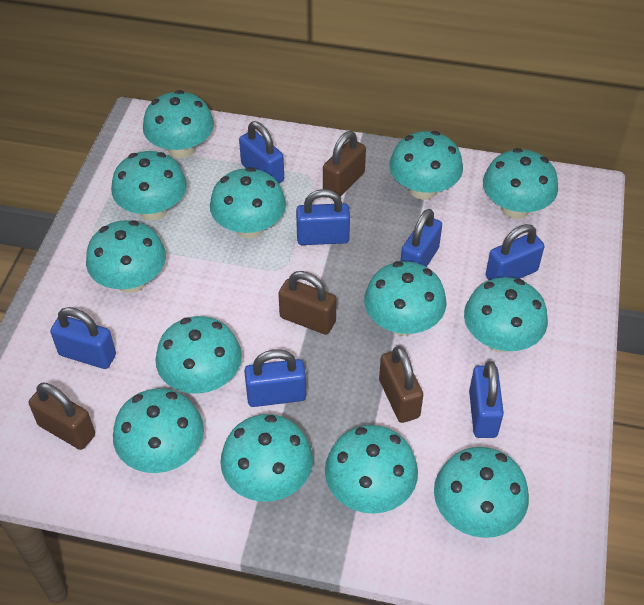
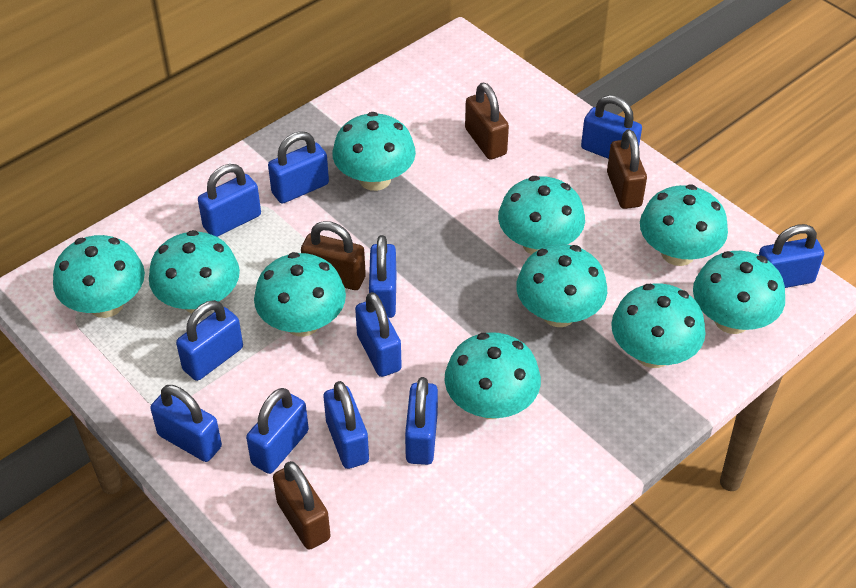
blue padlock: 7 -> 11
turquoise mushroom: 13 -> 10

